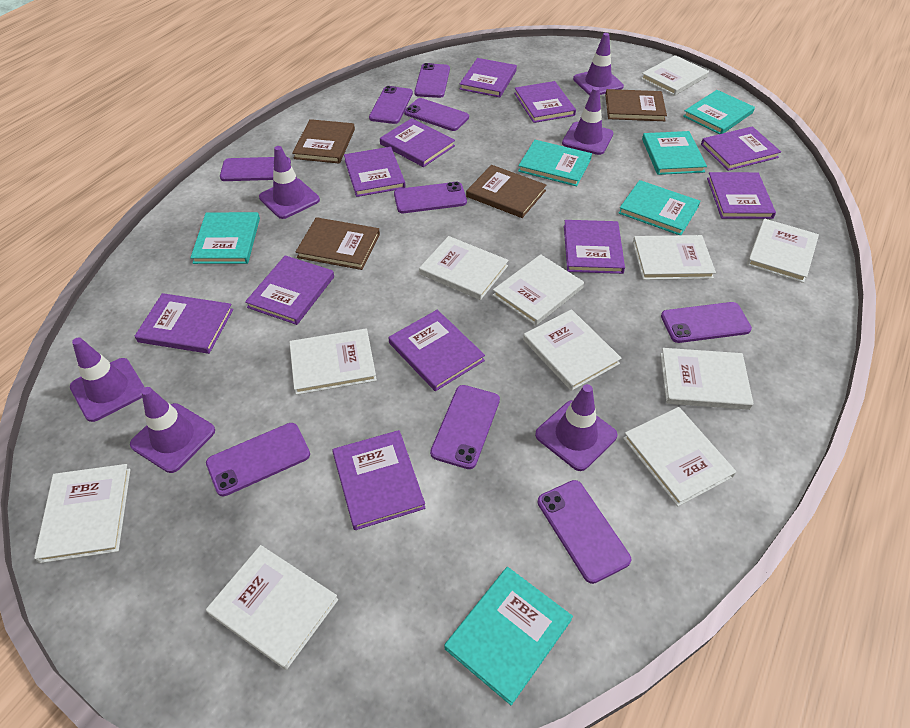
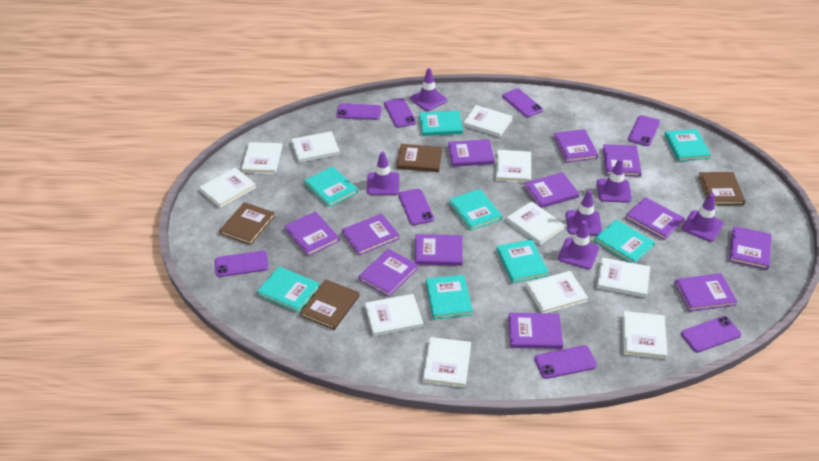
purple book: 11 -> 12
purple phone: 9 -> 8
turquoise book: 6 -> 8

